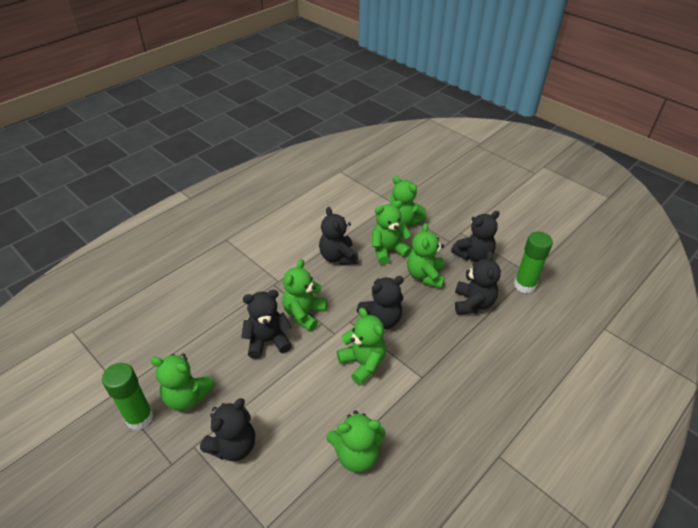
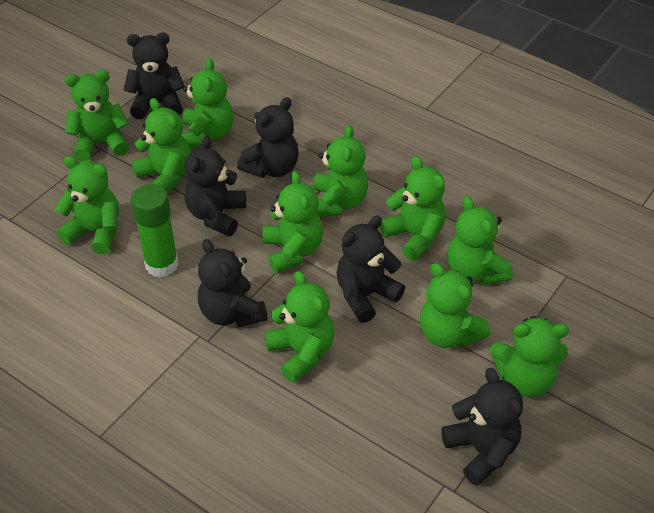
green glue stick: 2 -> 1
green teddy bear: 7 -> 11

